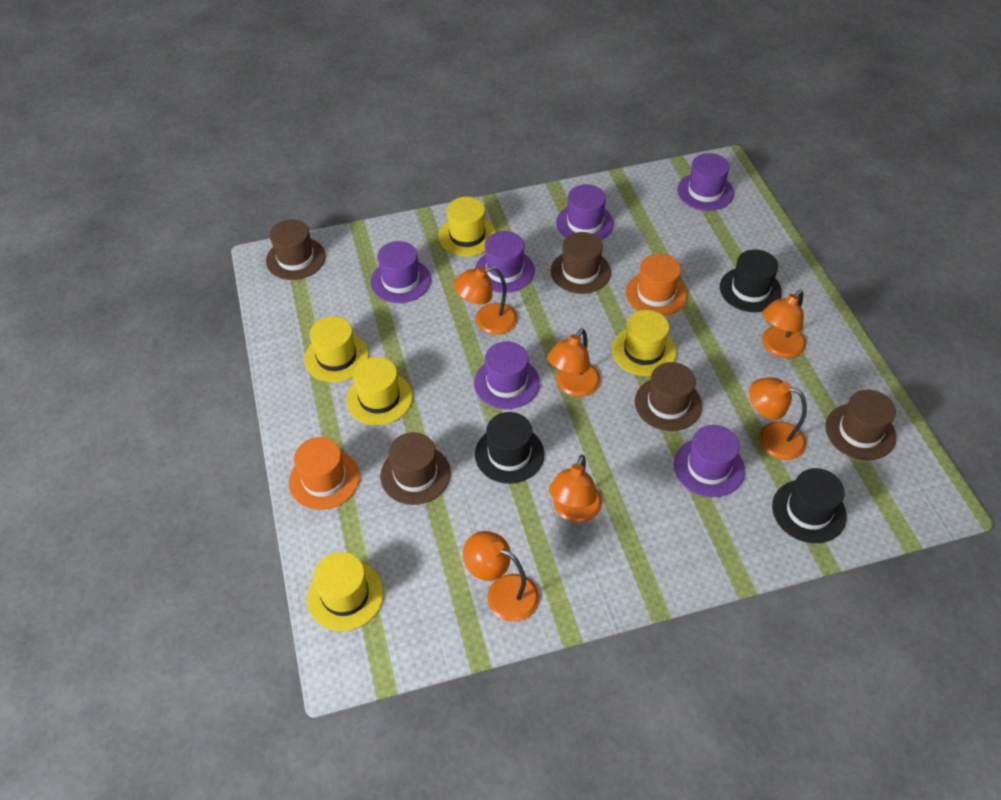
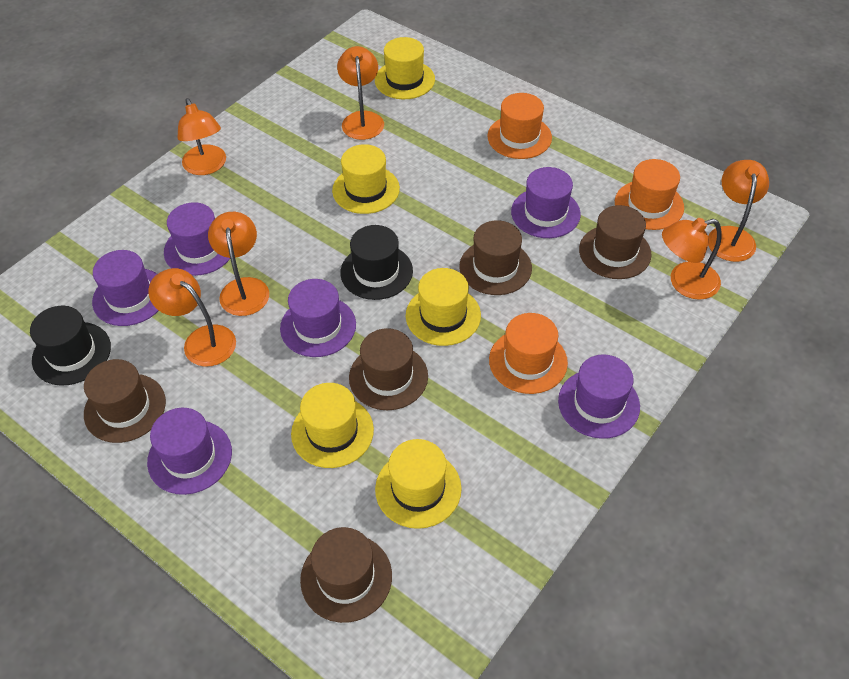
black hat: 3 -> 2
orange hat: 2 -> 3

